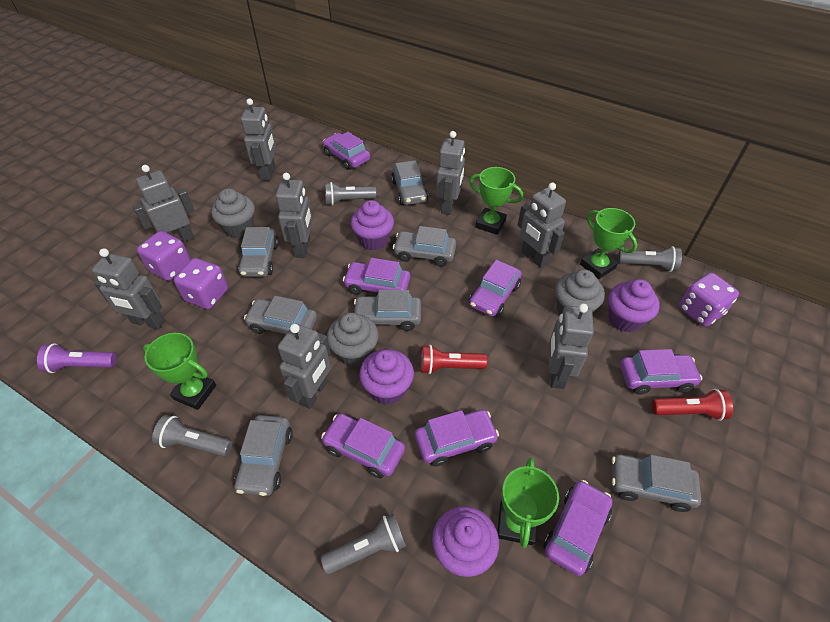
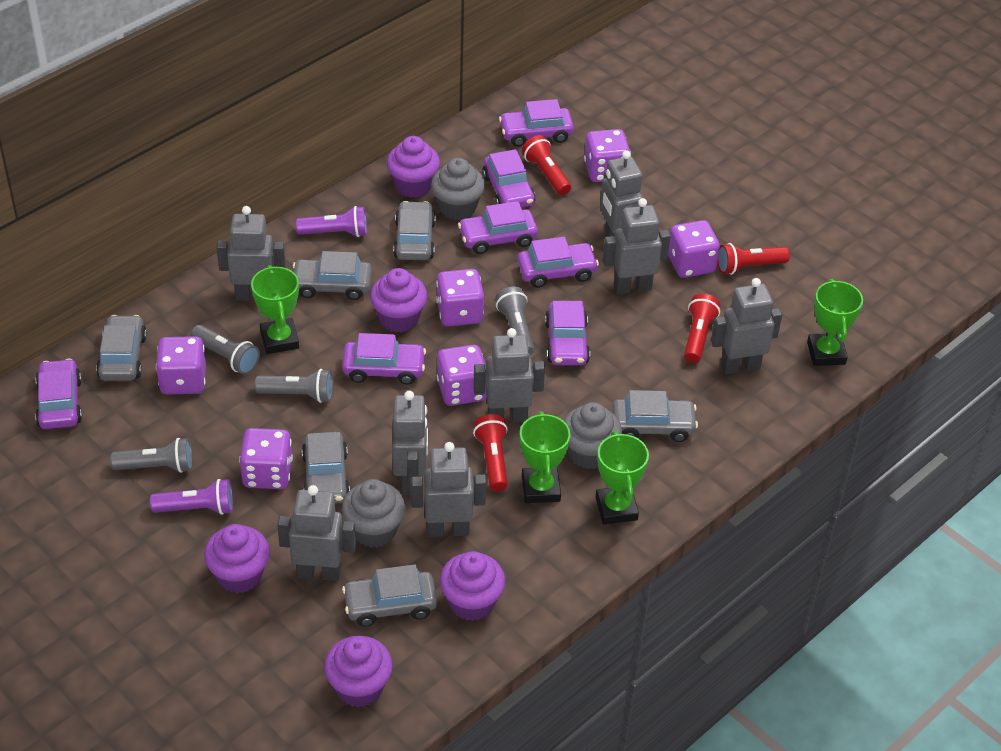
grey car: 7 -> 6
purple cupcake: 4 -> 5
purple dice: 3 -> 6
purple flashlight: 1 -> 2
red flashlight: 2 -> 4

